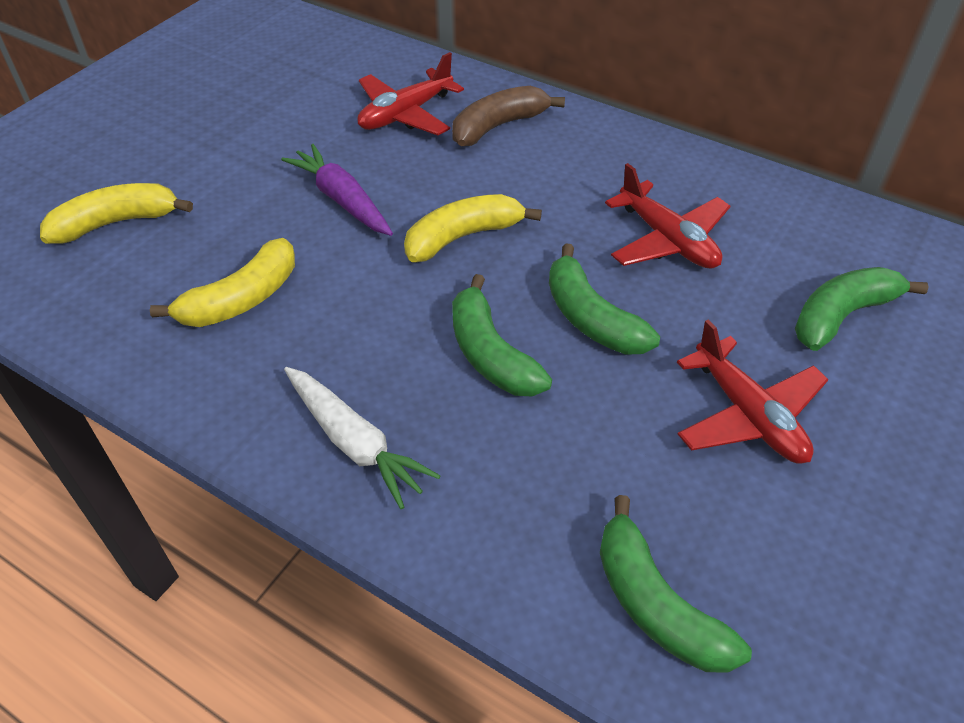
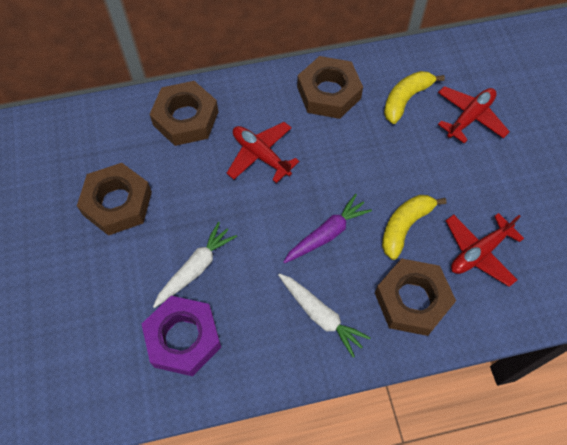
brown banana: 1 -> 0
brown nut: 0 -> 4
green banana: 4 -> 0
purple nut: 0 -> 1
white carrot: 1 -> 2
yellow banana: 3 -> 2

